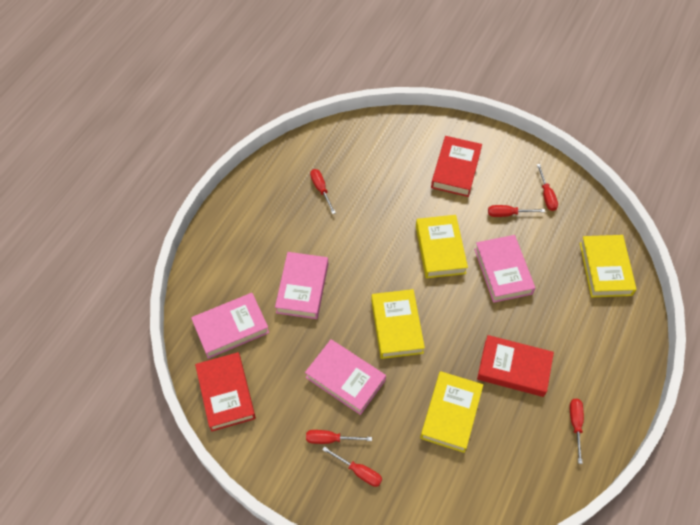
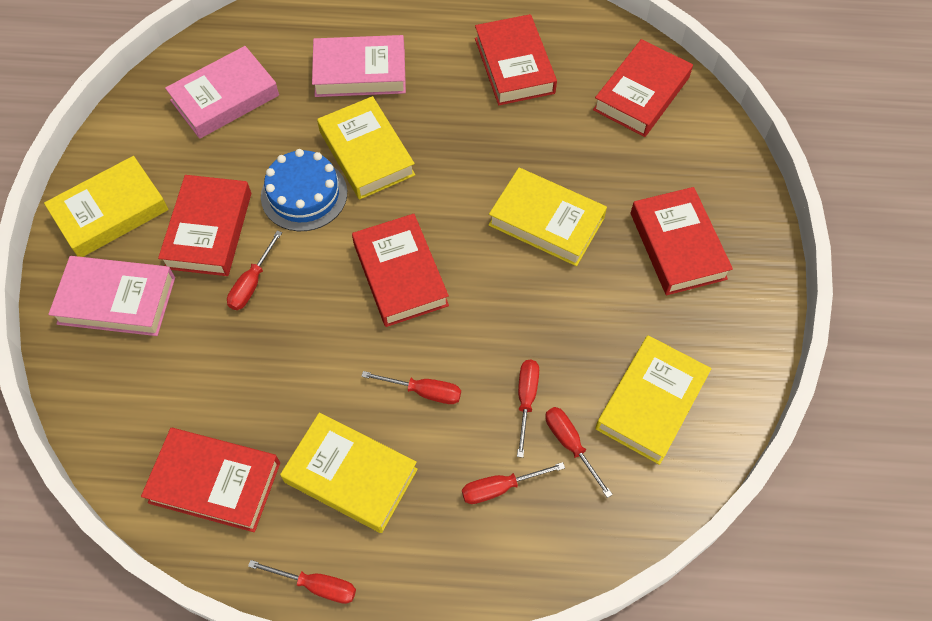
blue cake: 0 -> 1
pink book: 4 -> 3
red book: 3 -> 6
yellow book: 4 -> 5

